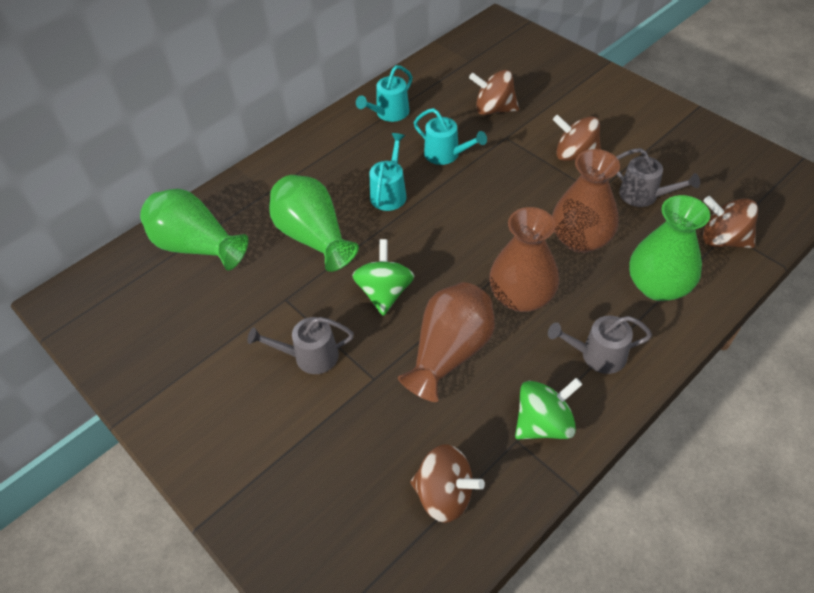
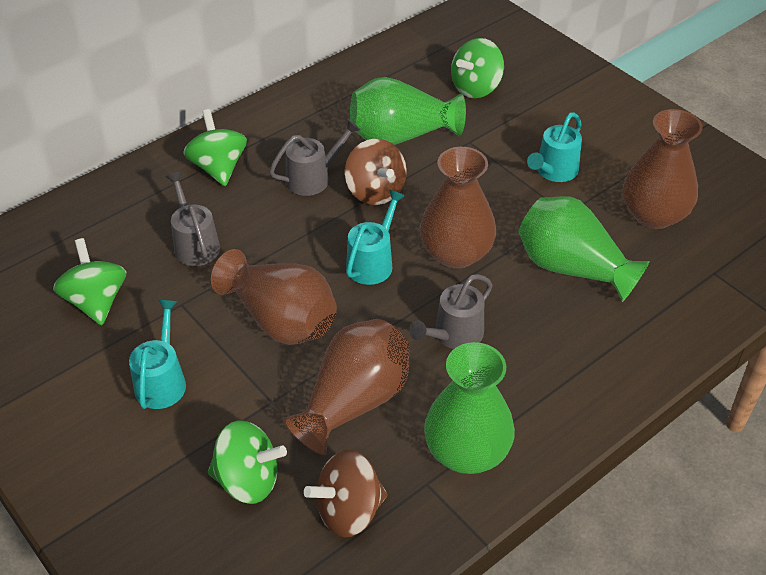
brown spinning top: 4 -> 2
brown vase: 3 -> 4
green spinning top: 2 -> 4

